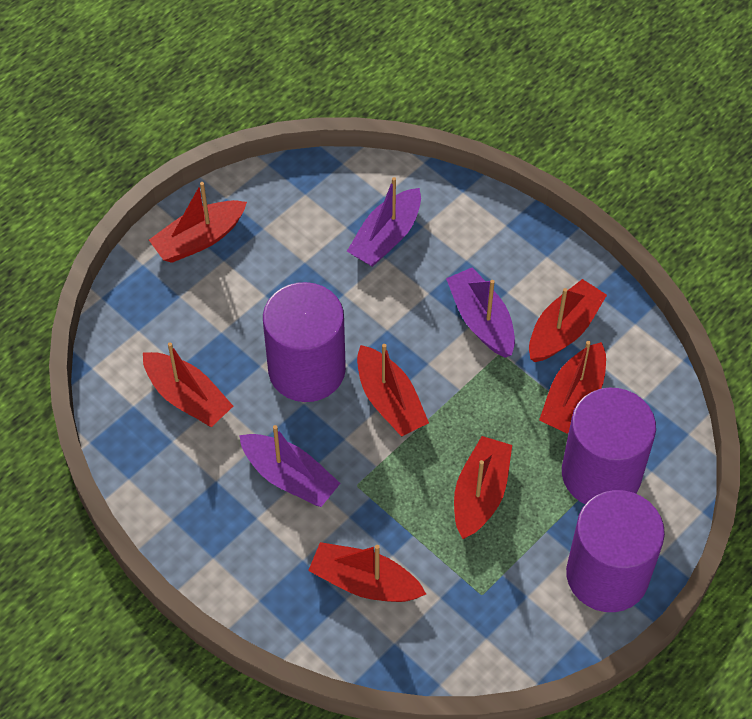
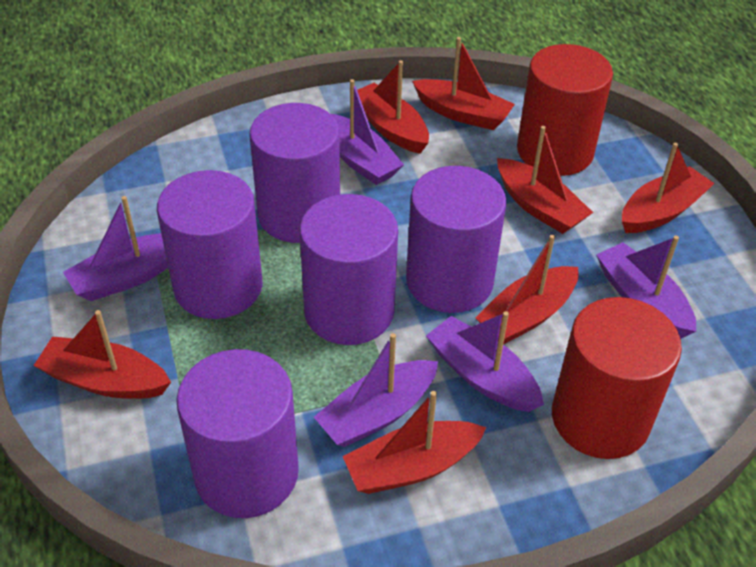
purple boat: 3 -> 5
purple cylinder: 3 -> 5
red cylinder: 0 -> 2

